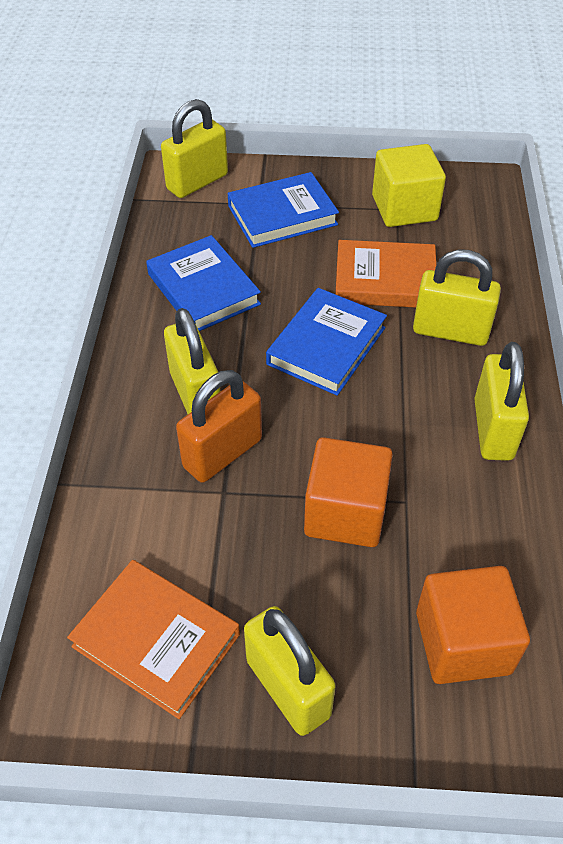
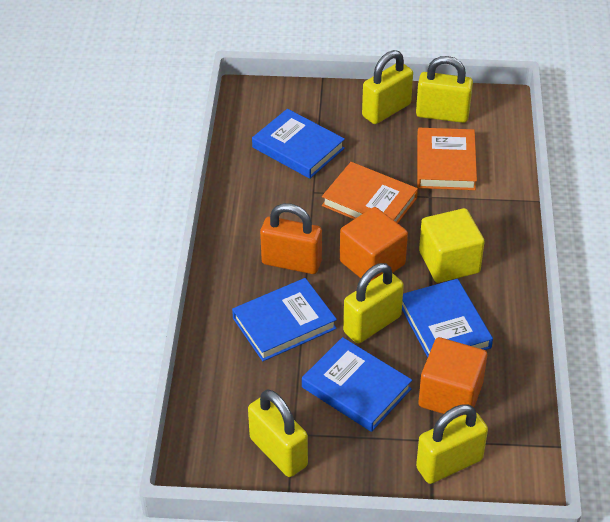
blue book: 3 -> 4

